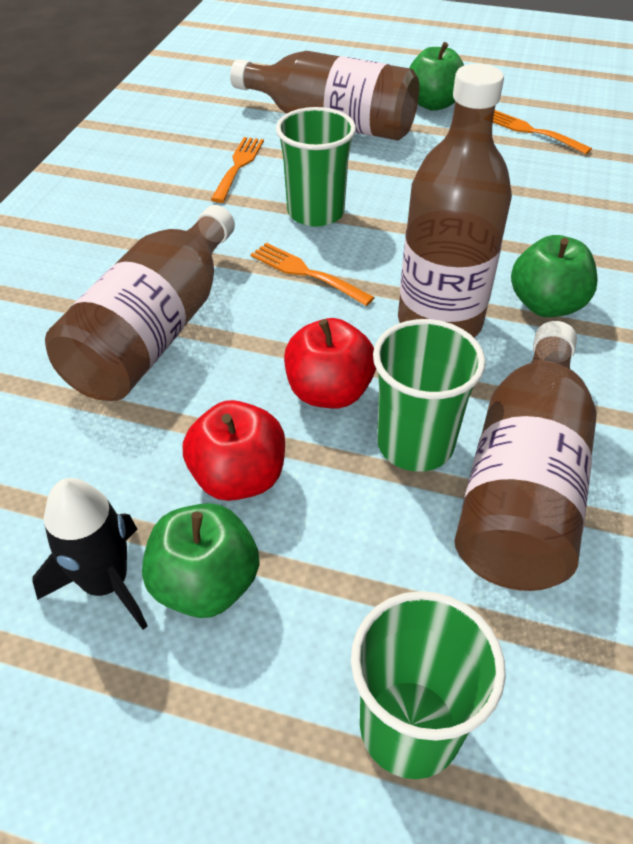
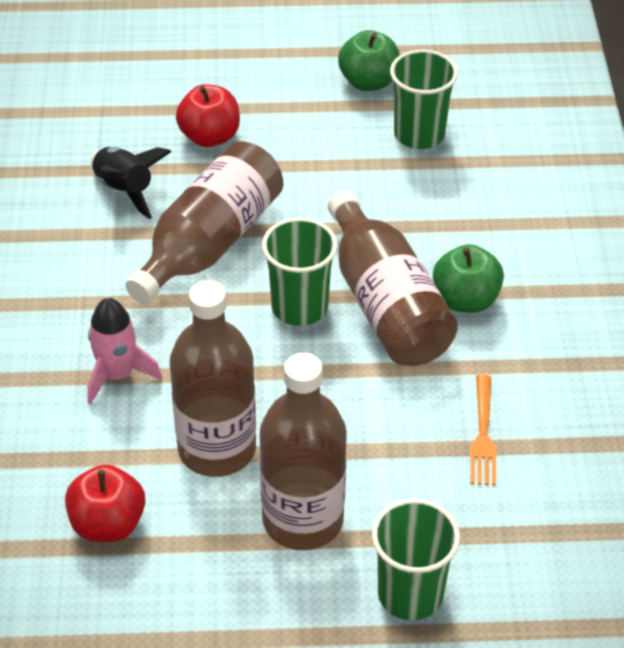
green apple: 3 -> 2
orange fork: 3 -> 1
pink rocket: 0 -> 1

